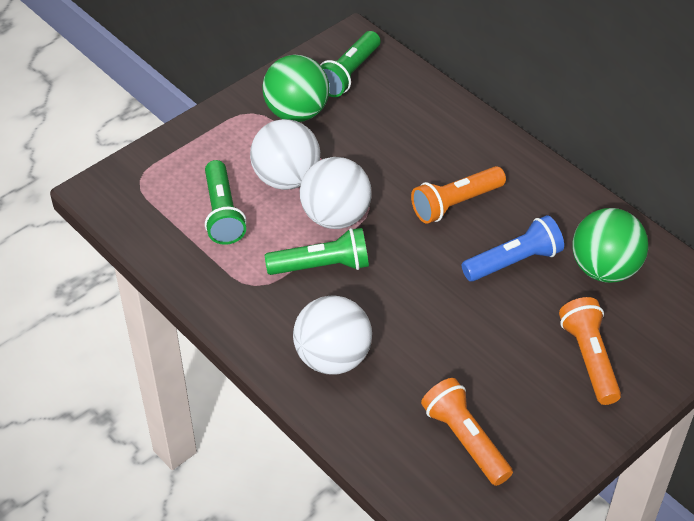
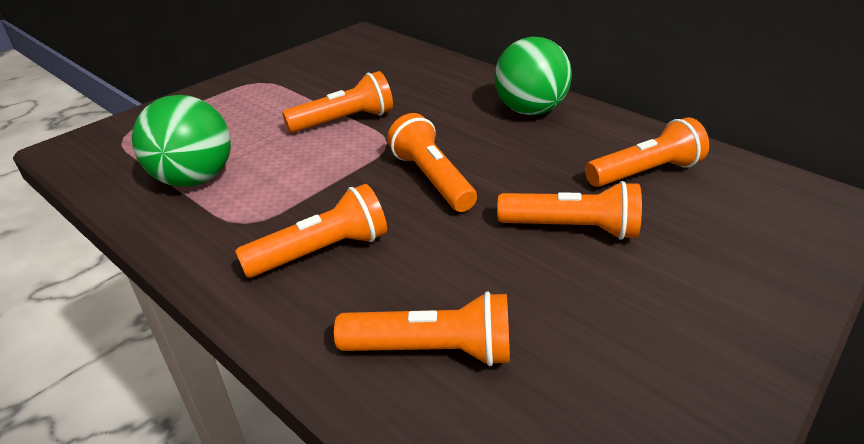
blue flashlight: 1 -> 0
green flashlight: 3 -> 0
orange flashlight: 3 -> 6
white ball: 3 -> 0

